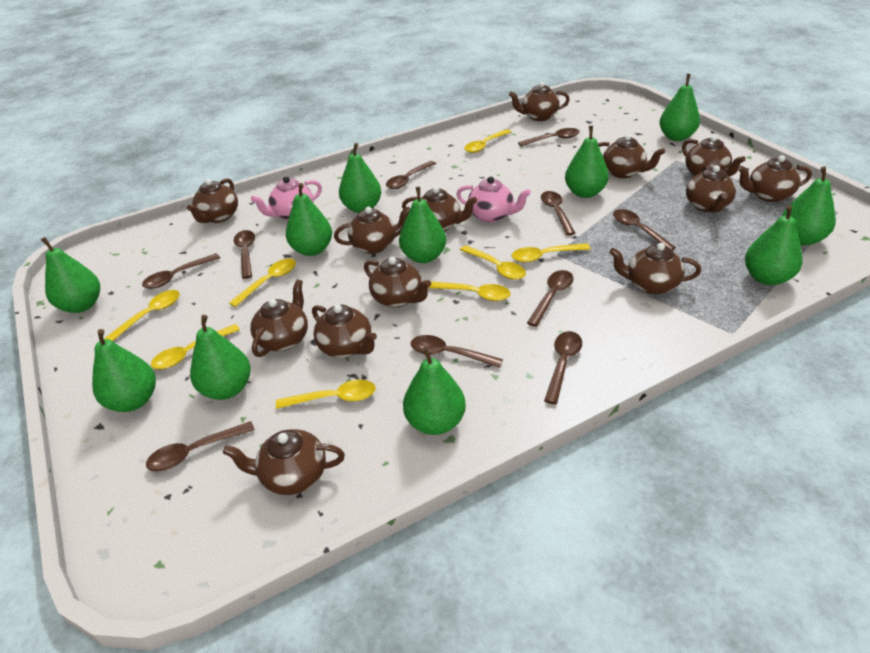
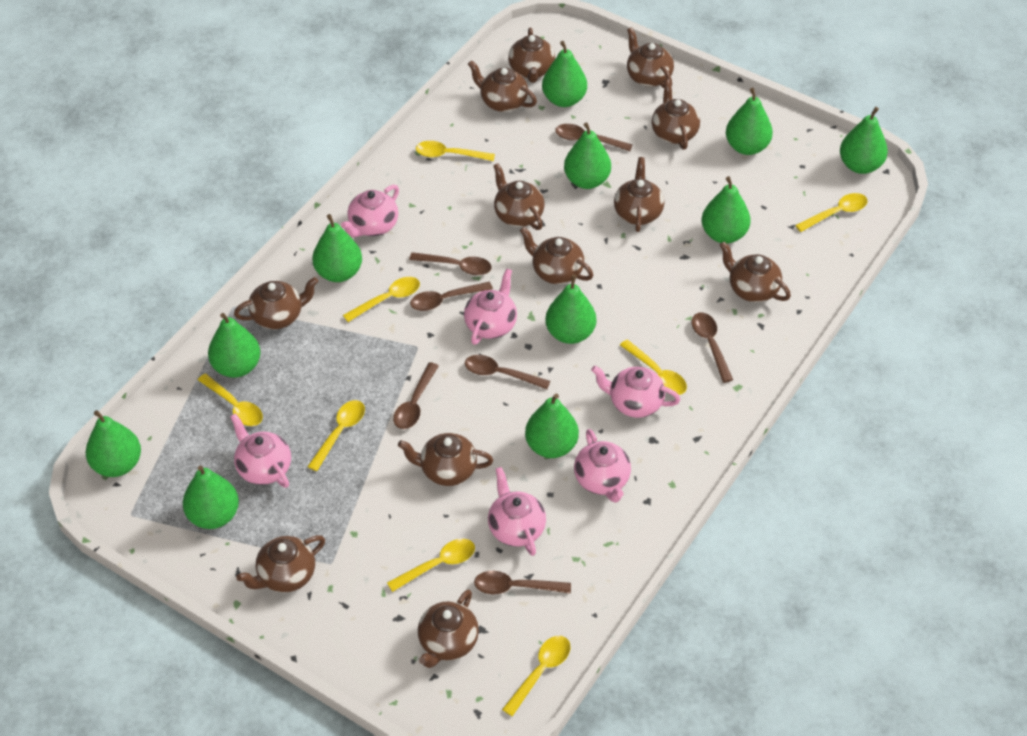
brown spoon: 10 -> 7
brown teapot: 13 -> 12
pink teapot: 2 -> 6

